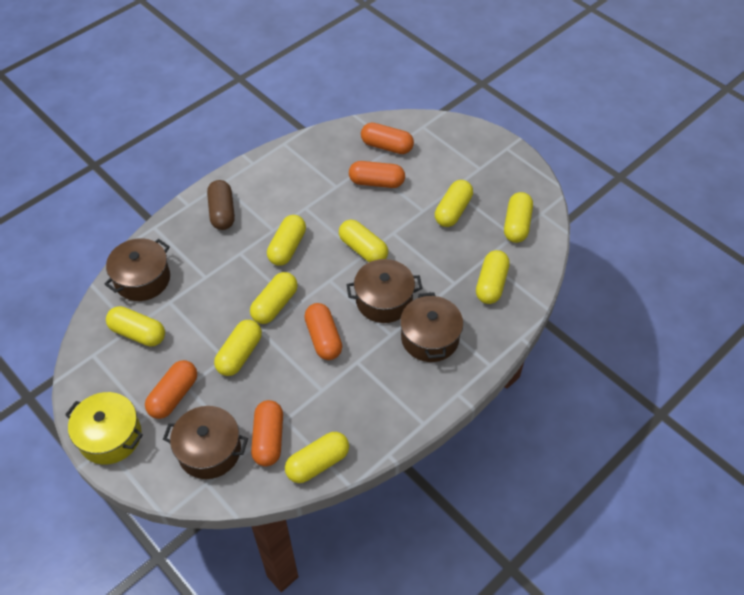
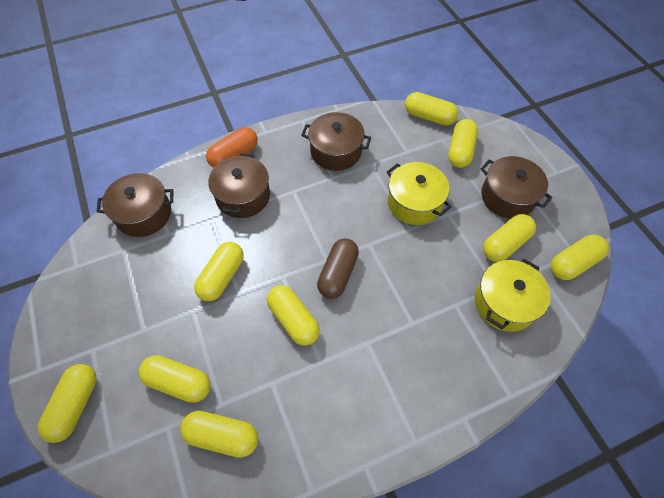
orange capsule: 5 -> 1
yellow pot: 1 -> 2

